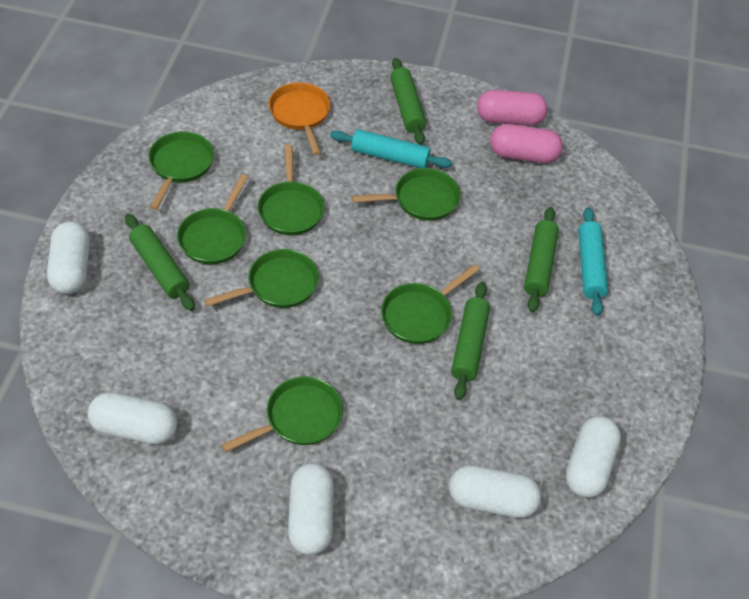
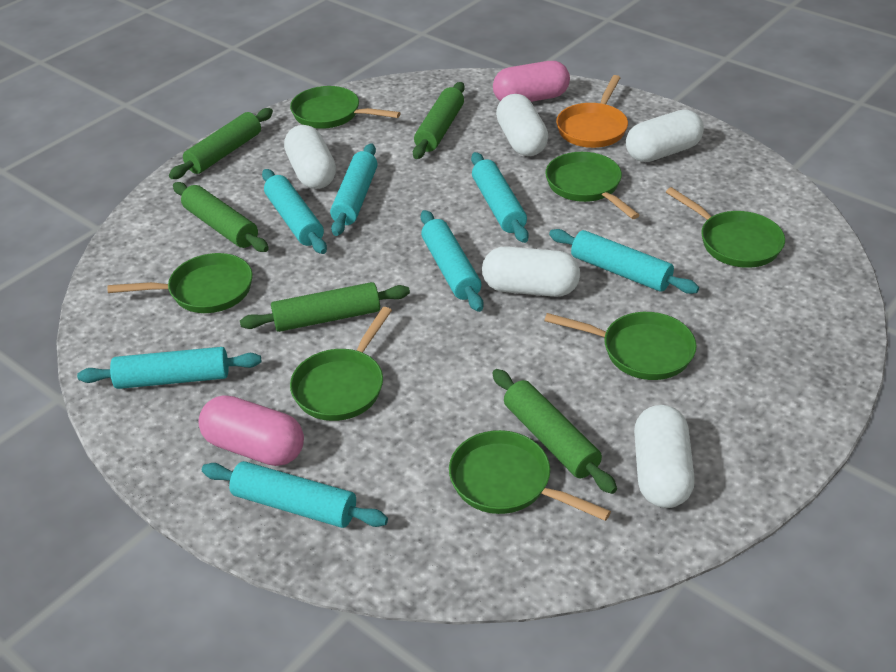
green rolling pin: 4 -> 5
turquoise rolling pin: 2 -> 7

